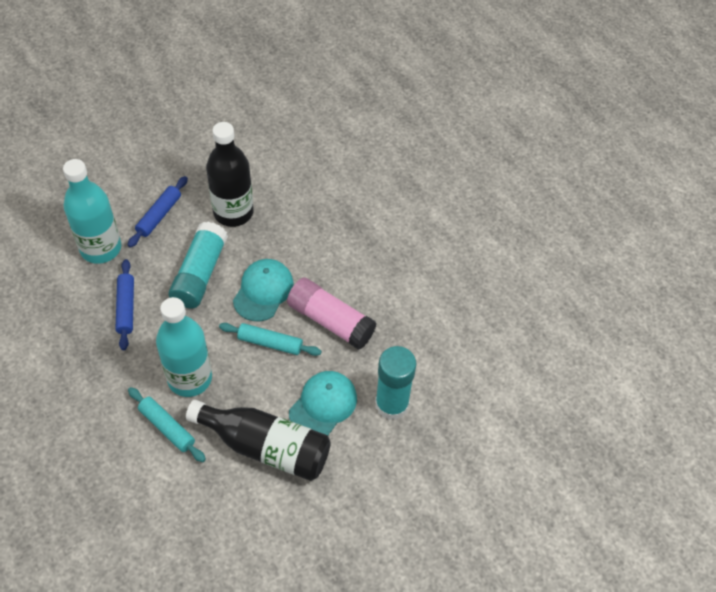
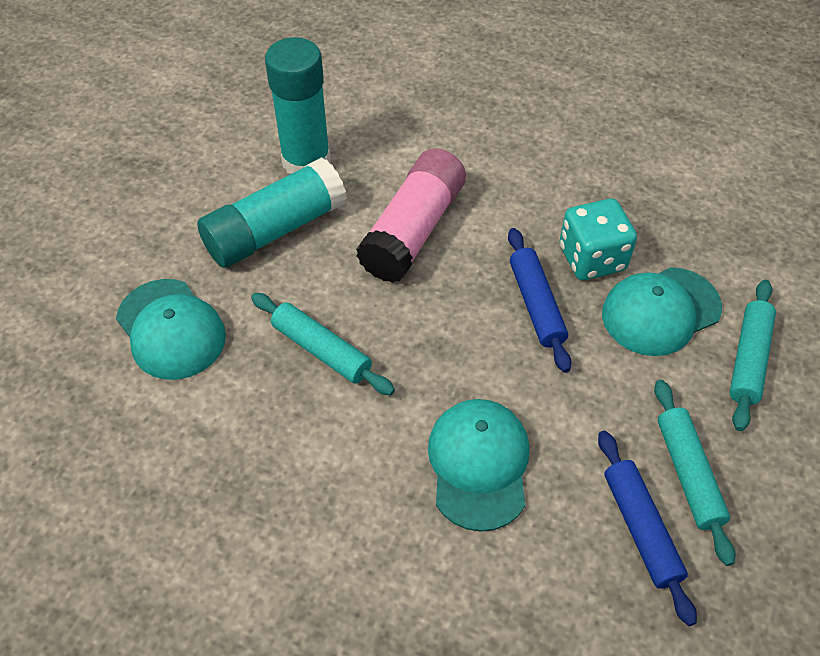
black bottle: 2 -> 0
turquoise bottle: 2 -> 0
turquoise cap: 2 -> 3
turquoise dice: 0 -> 1
turquoise rolling pin: 2 -> 3

